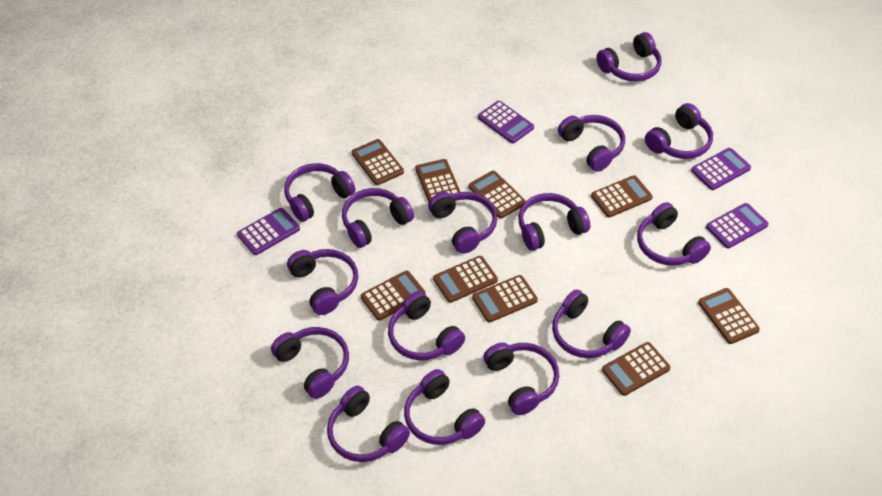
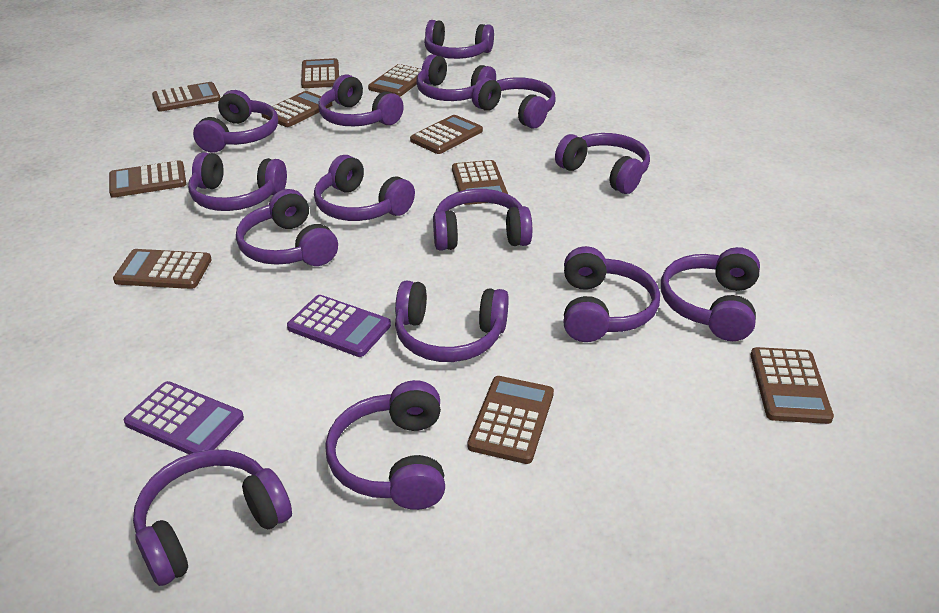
brown calculator: 9 -> 10
purple calculator: 4 -> 2

